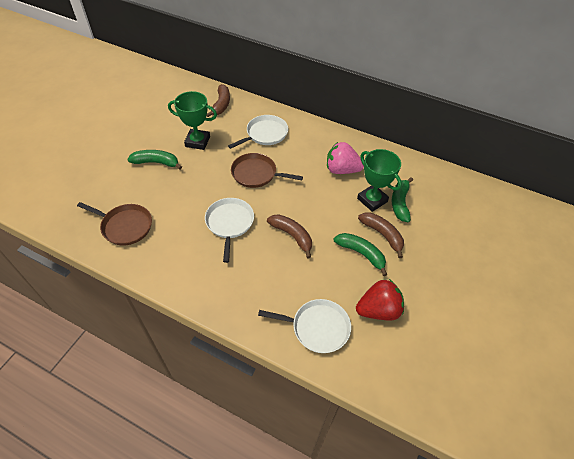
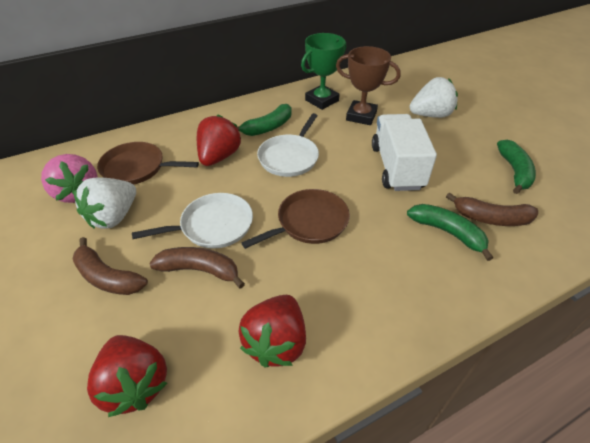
brown trophy: 0 -> 1
green trophy: 2 -> 1
red strawberry: 1 -> 3
white pan: 3 -> 2
white strawberry: 0 -> 2
white truck: 0 -> 1

